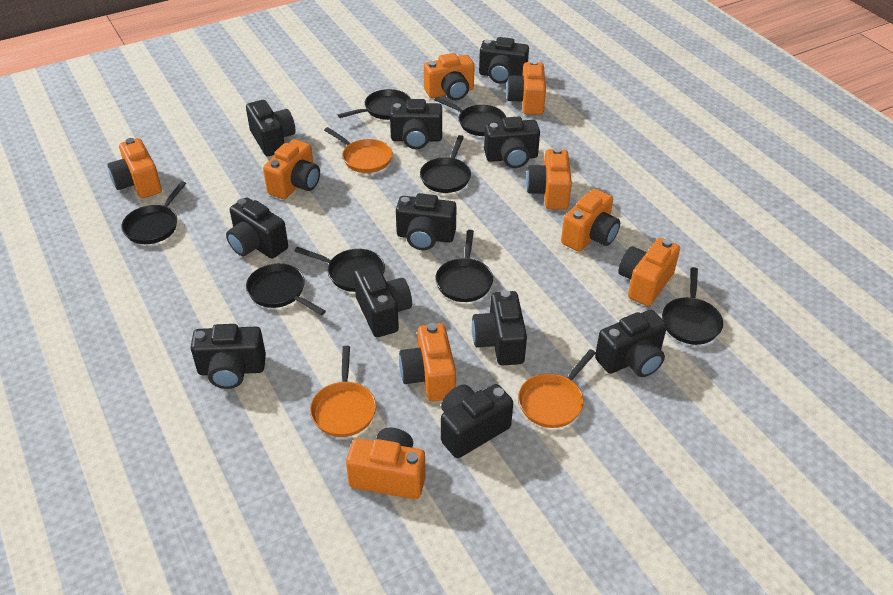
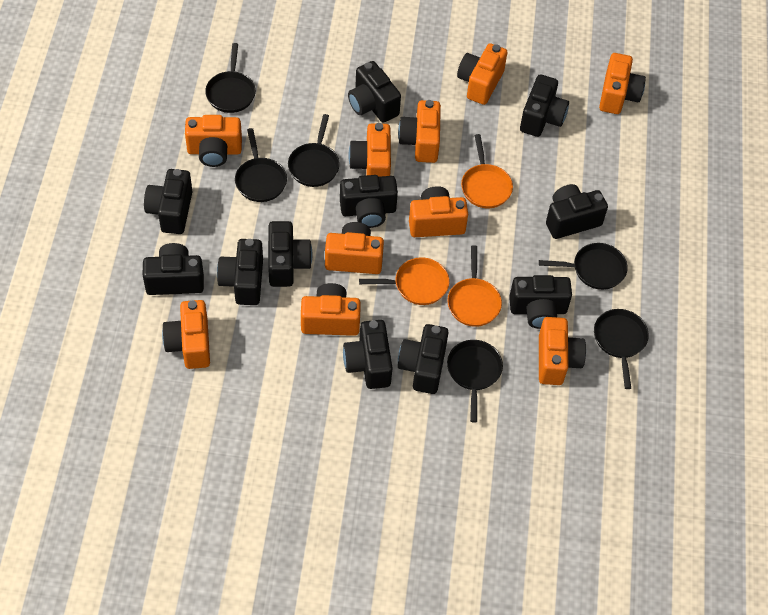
black pan: 8 -> 6
orange camera: 9 -> 10

